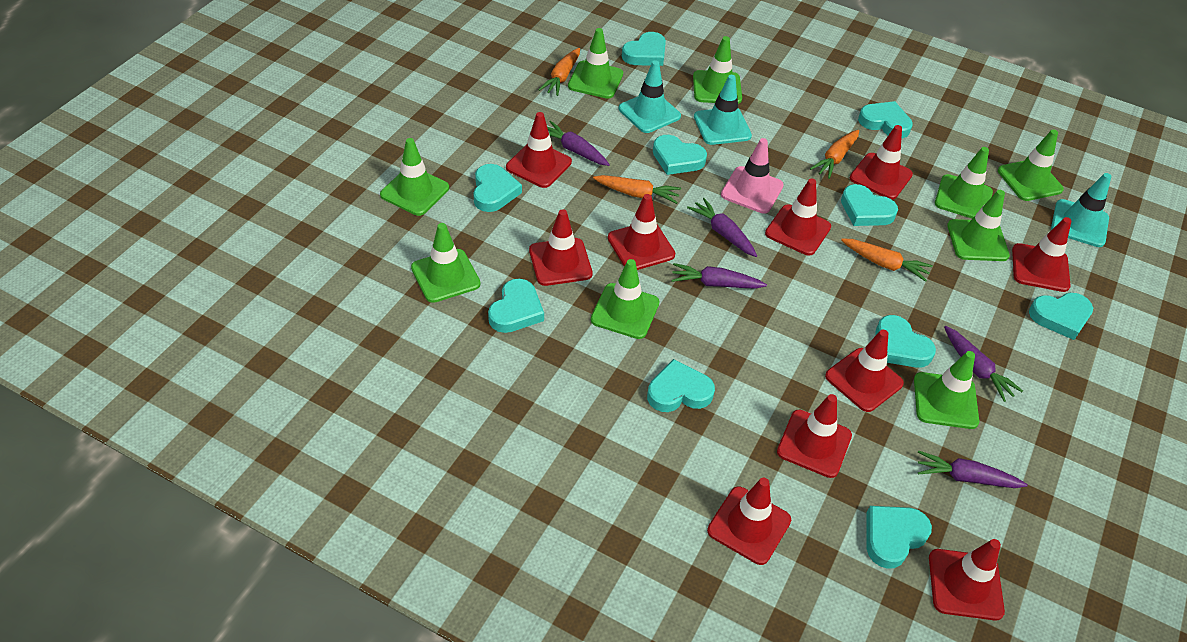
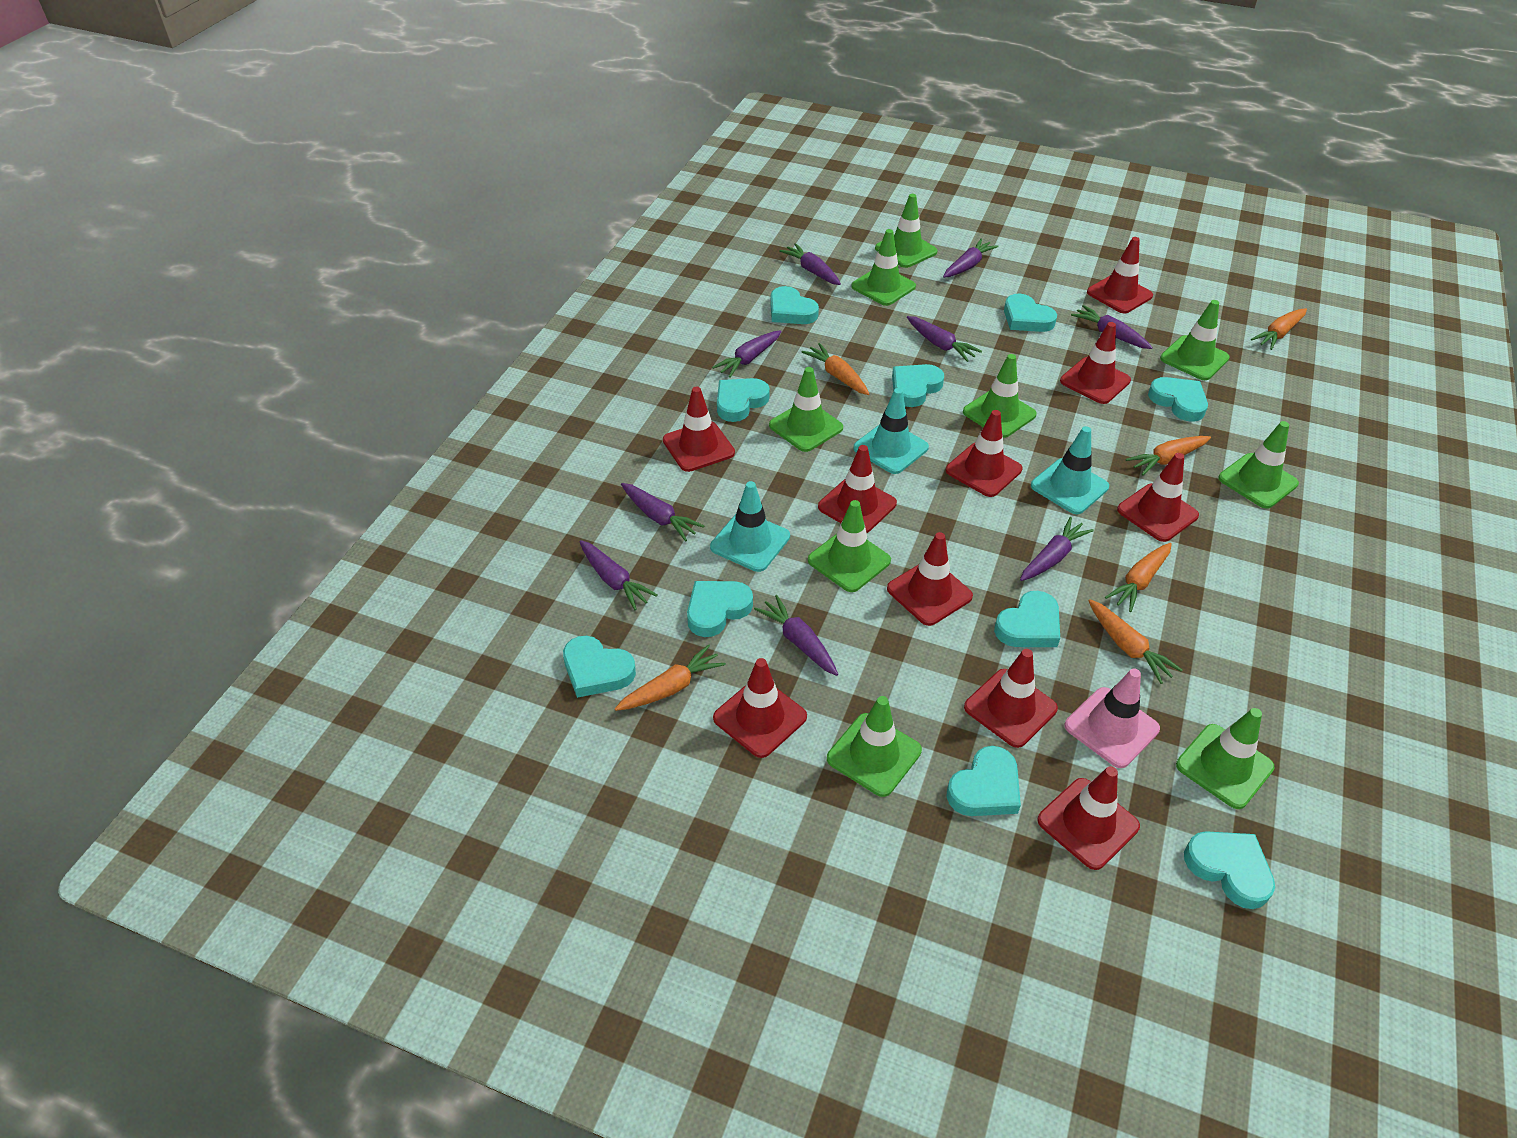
orange carrot: 4 -> 6
purple carrot: 5 -> 9

